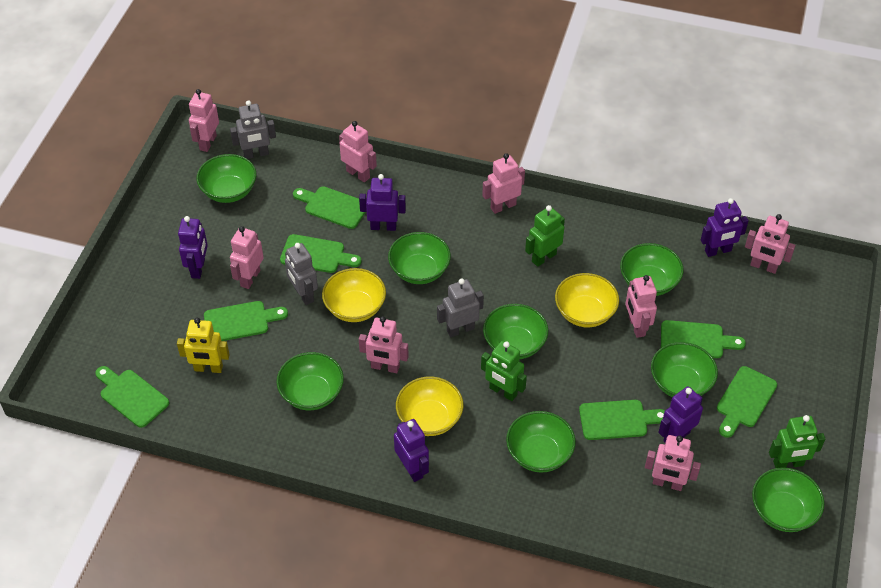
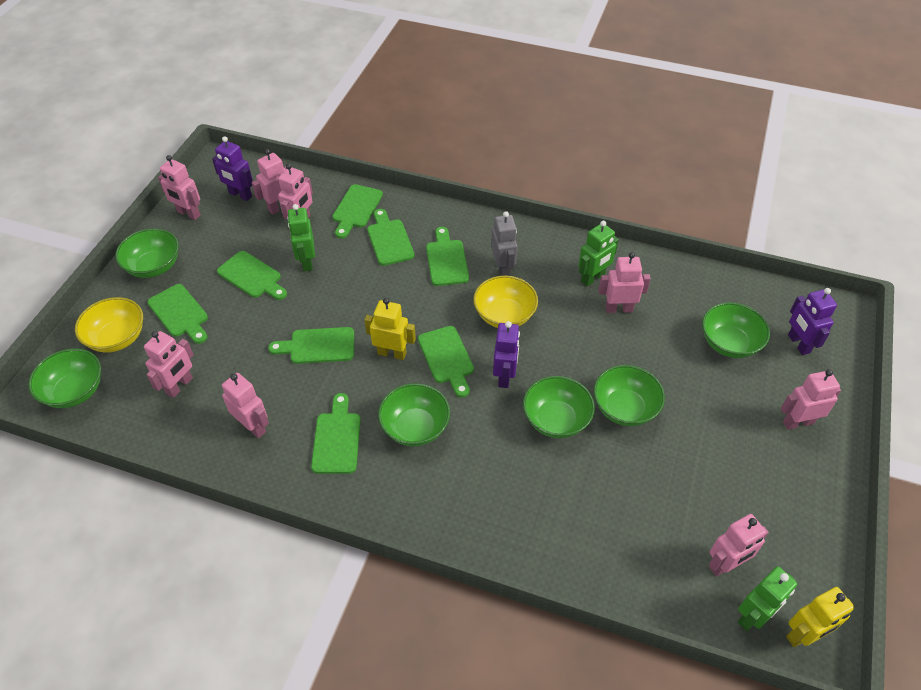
green bowl: 8 -> 6
green cutting board: 7 -> 8
grey robot: 3 -> 1
purple robot: 5 -> 3
yellow bowl: 3 -> 2
yellow robot: 1 -> 2

